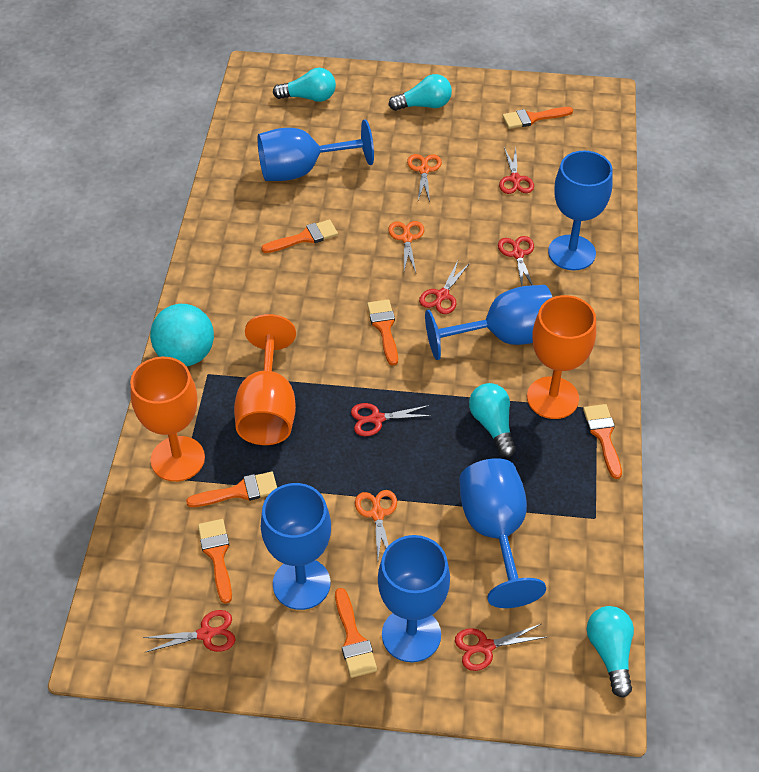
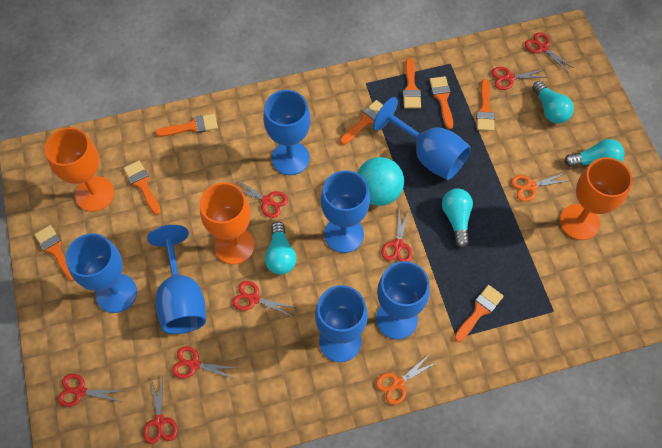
blue goblet: 6 -> 7
orange brush: 7 -> 8
orange scissors: 3 -> 2
red scissors: 6 -> 8

